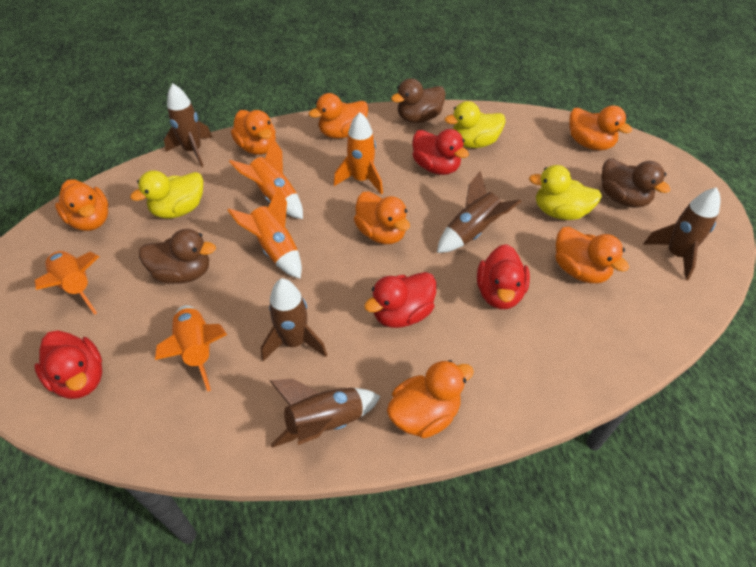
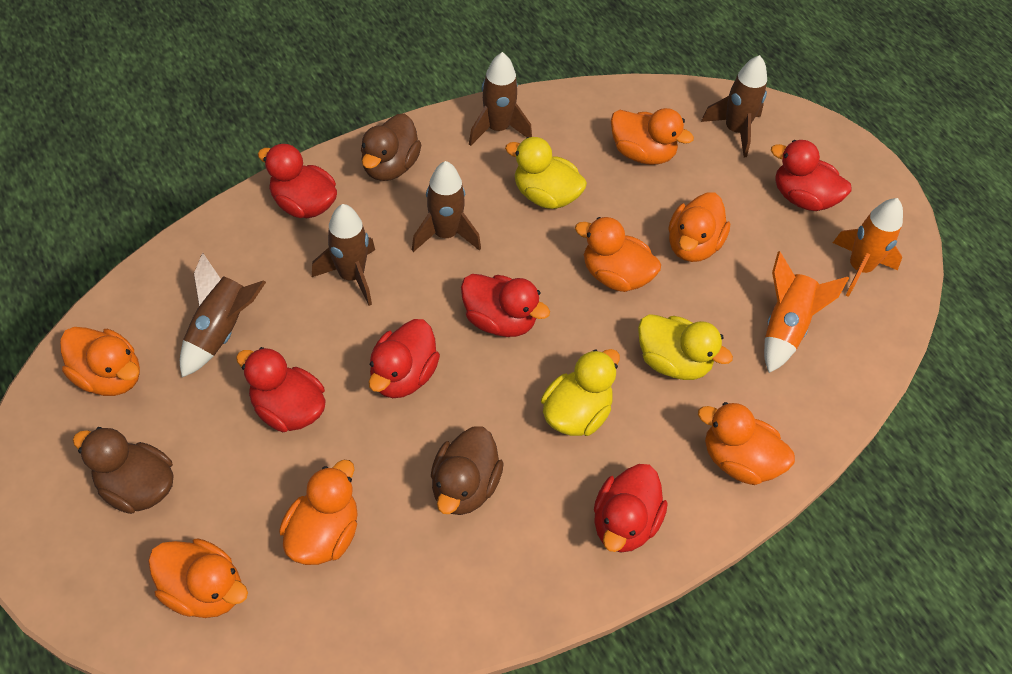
orange rocket: 5 -> 2
red duck: 4 -> 6

